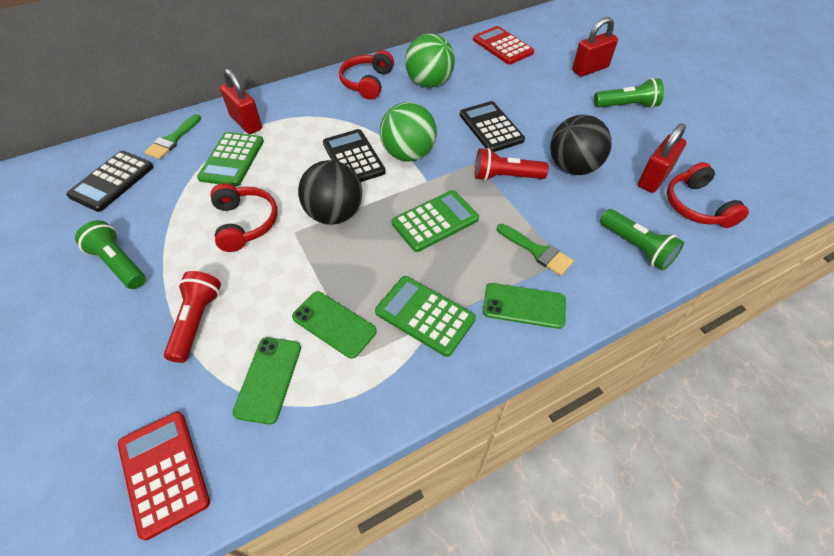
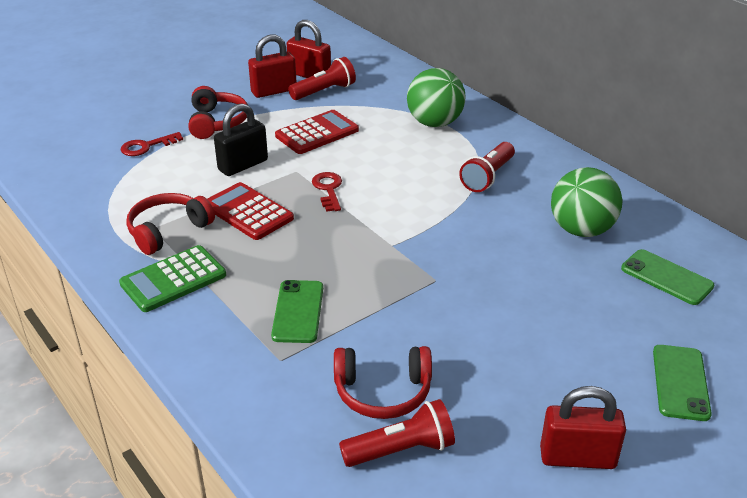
black ball: 2 -> 0
black calculator: 3 -> 0
black padlock: 0 -> 1
green brush: 2 -> 0
green calculator: 3 -> 1
green flashlight: 3 -> 0
red flashlight: 2 -> 3
red key: 0 -> 2

